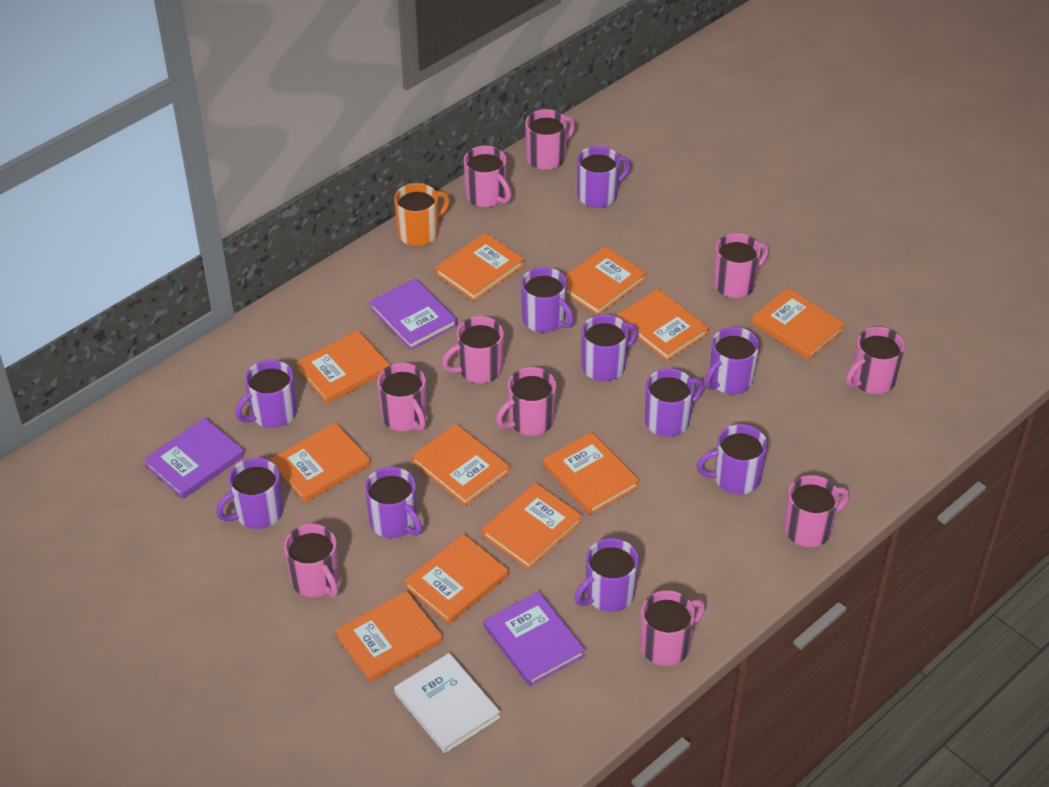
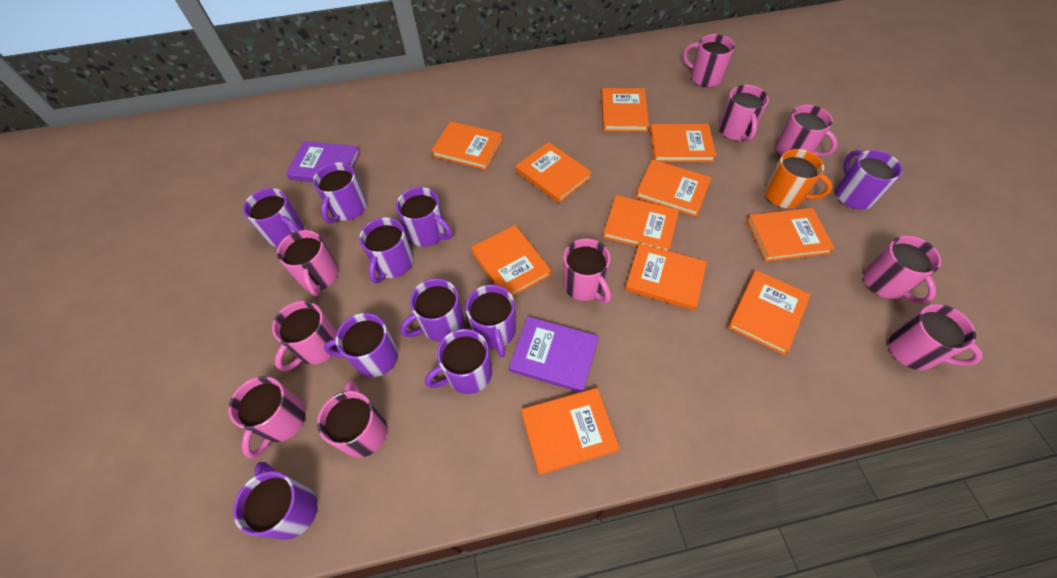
purple book: 3 -> 2
white book: 1 -> 0

